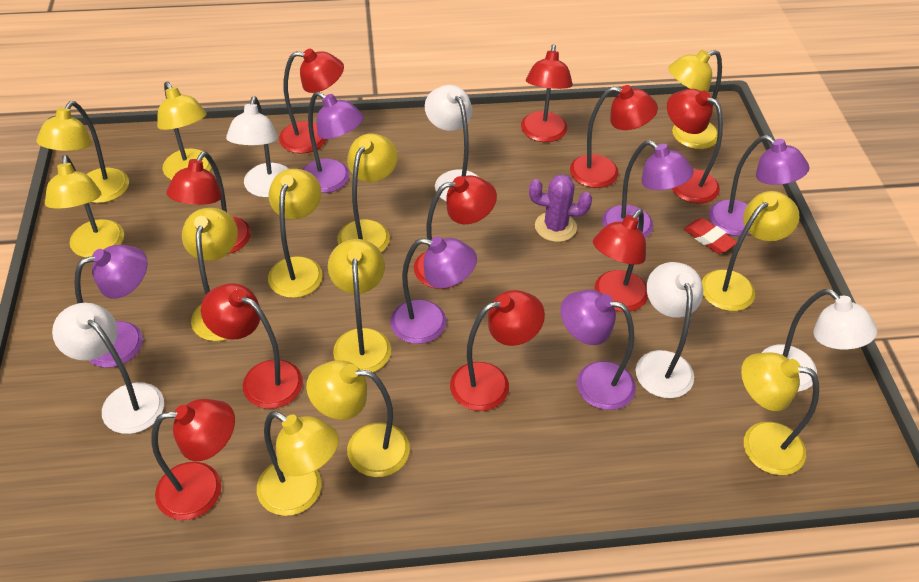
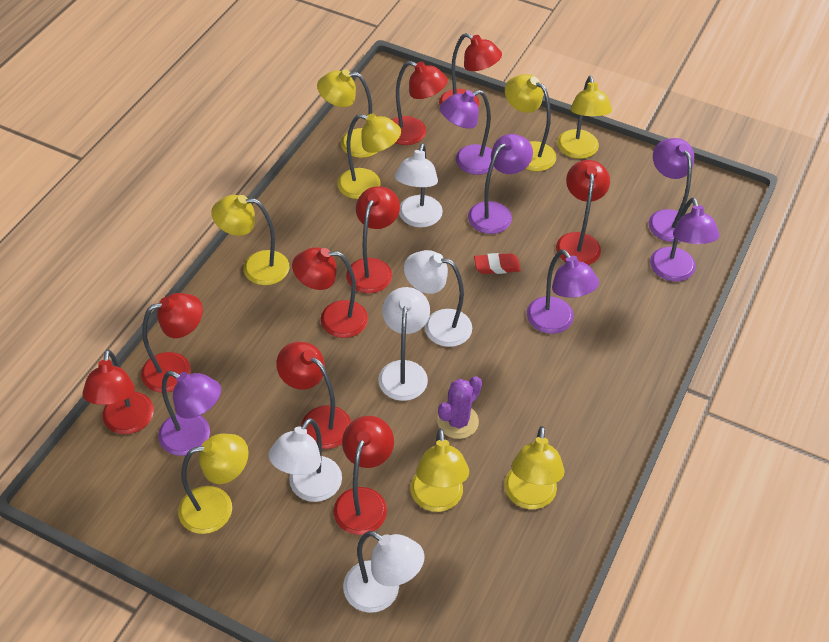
red lamp: 10 -> 9
yellow lamp: 12 -> 8

